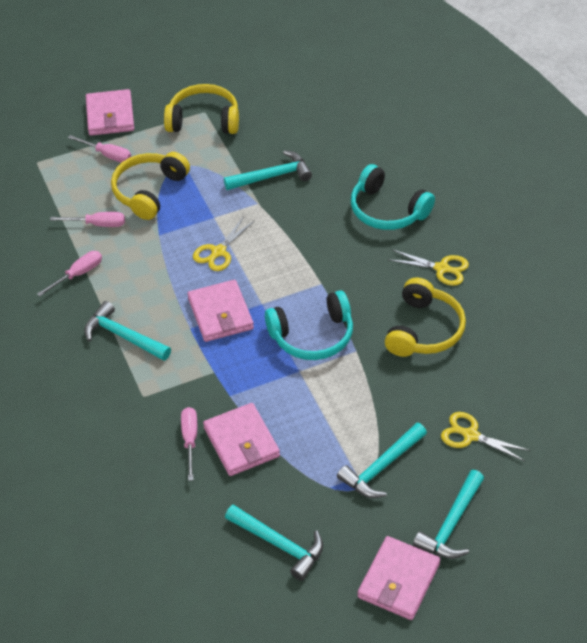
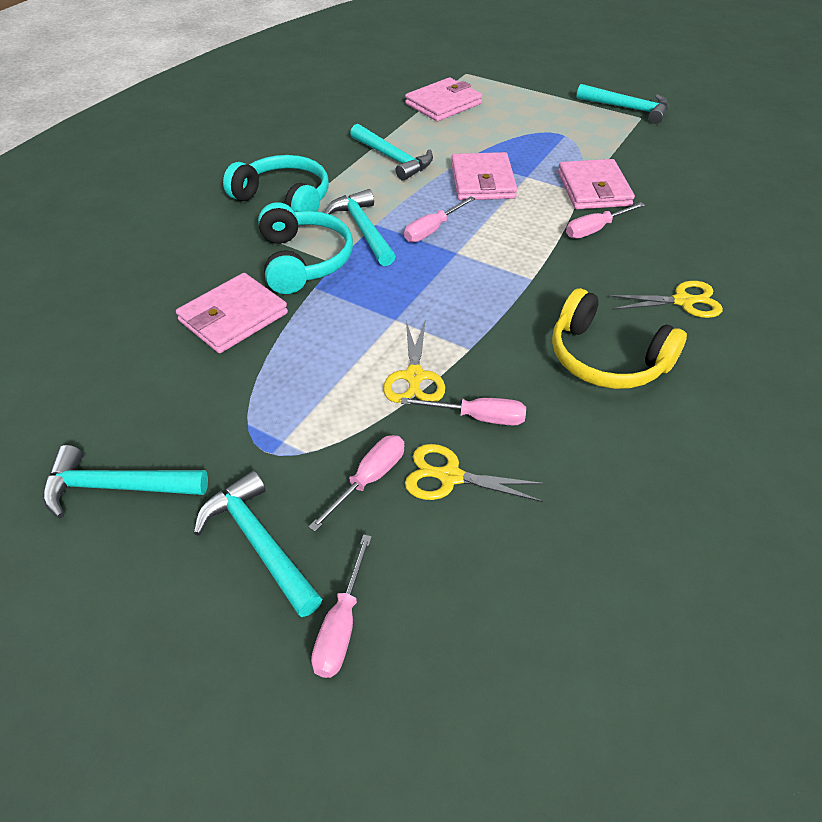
pink screwdriver: 4 -> 5
yellow headphones: 3 -> 1

